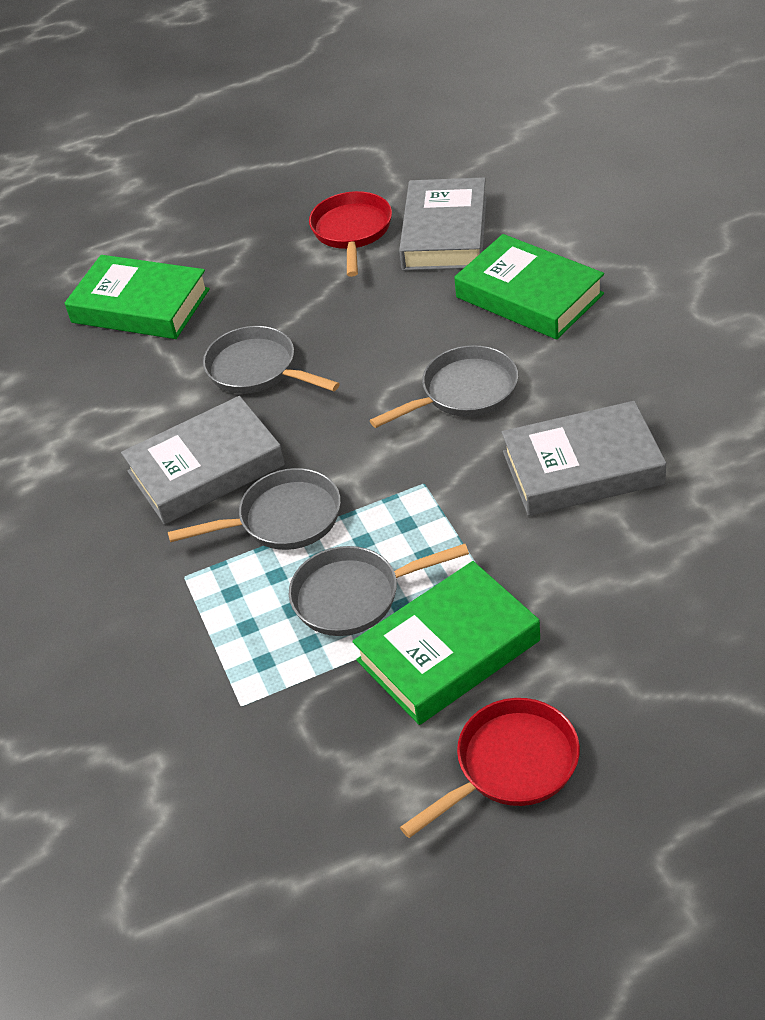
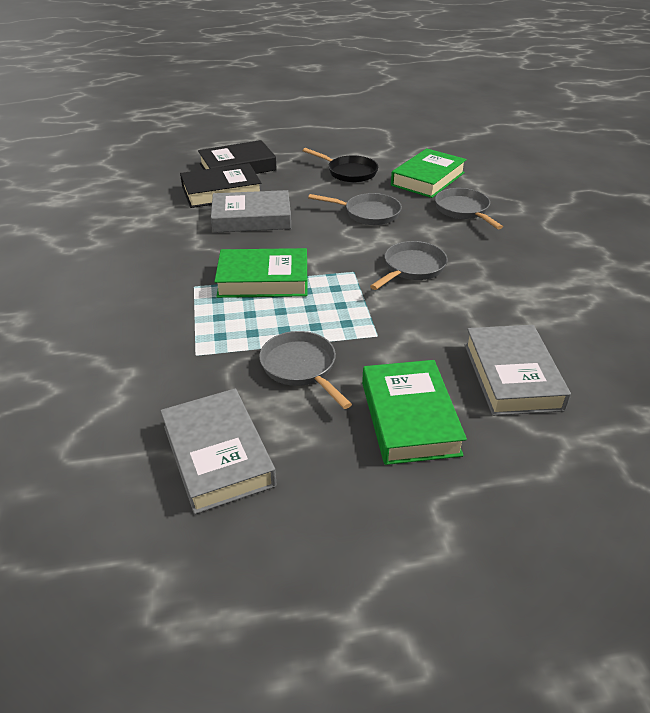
black book: 0 -> 2
black pan: 0 -> 1
red pan: 2 -> 0

